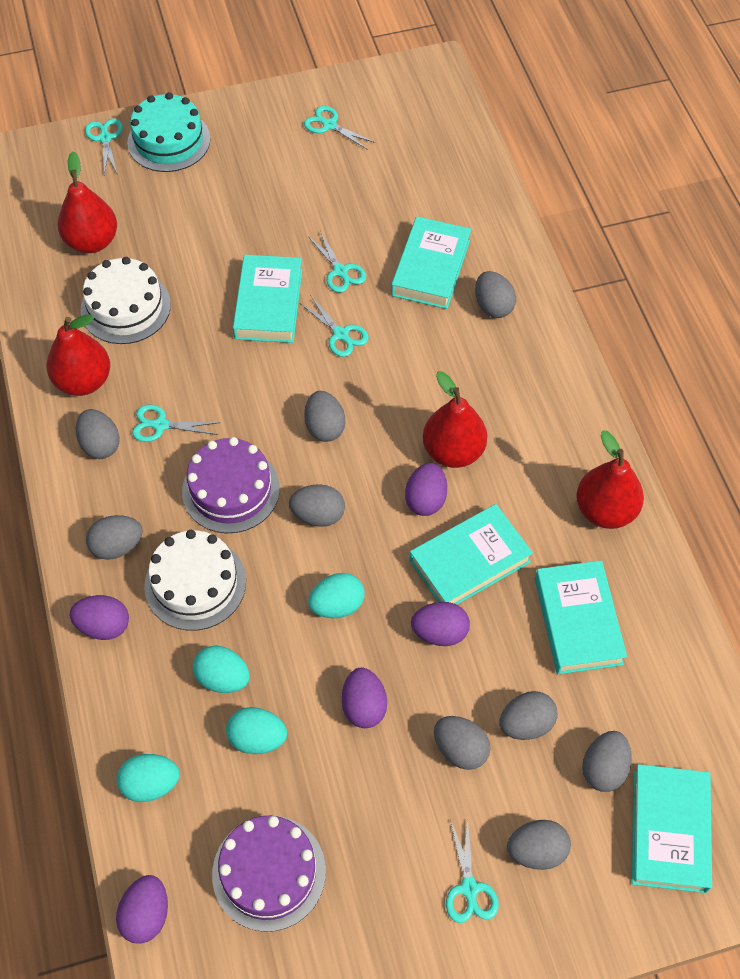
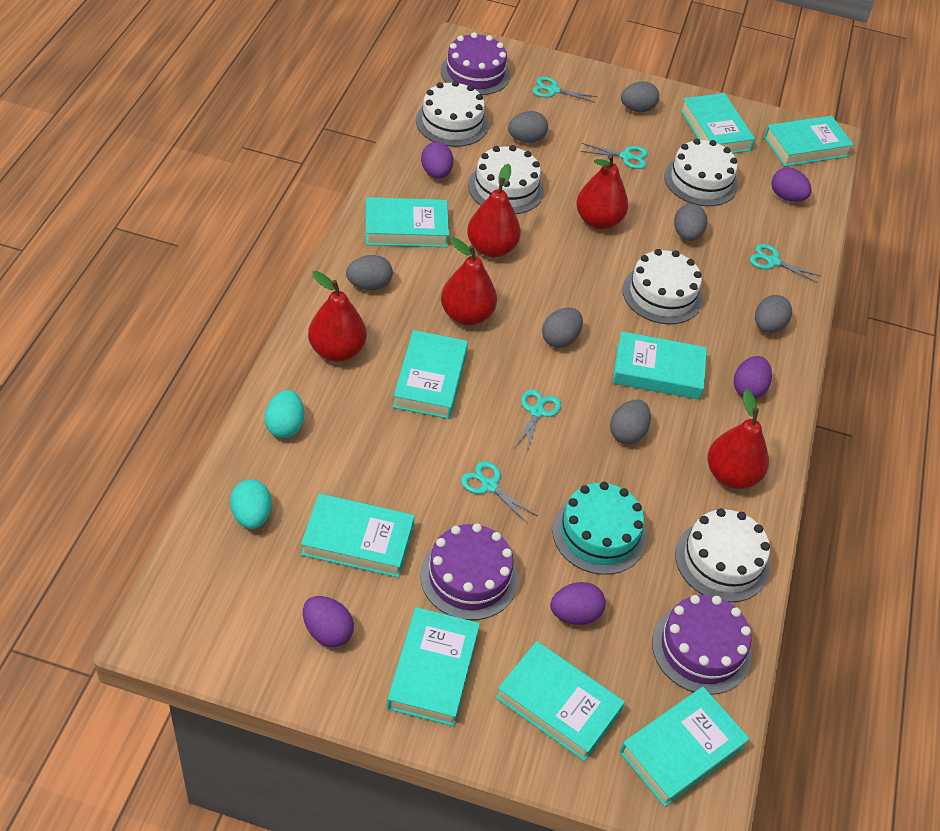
grey egg: 9 -> 7
purple cake: 2 -> 3
red pear: 4 -> 5
turquoise book: 5 -> 9
turquoise egg: 4 -> 2
turquoise scissors: 6 -> 5
white cake: 2 -> 5

